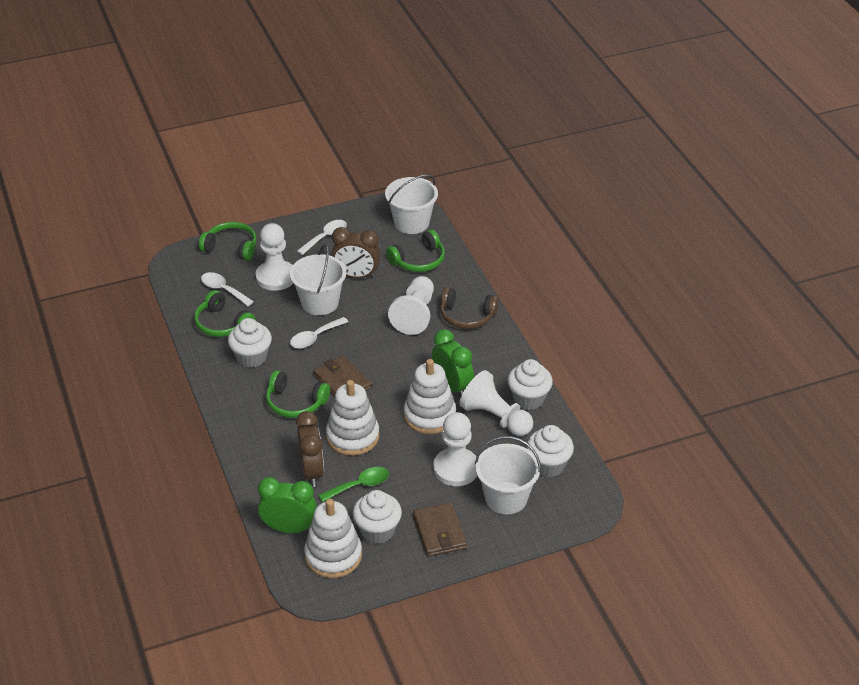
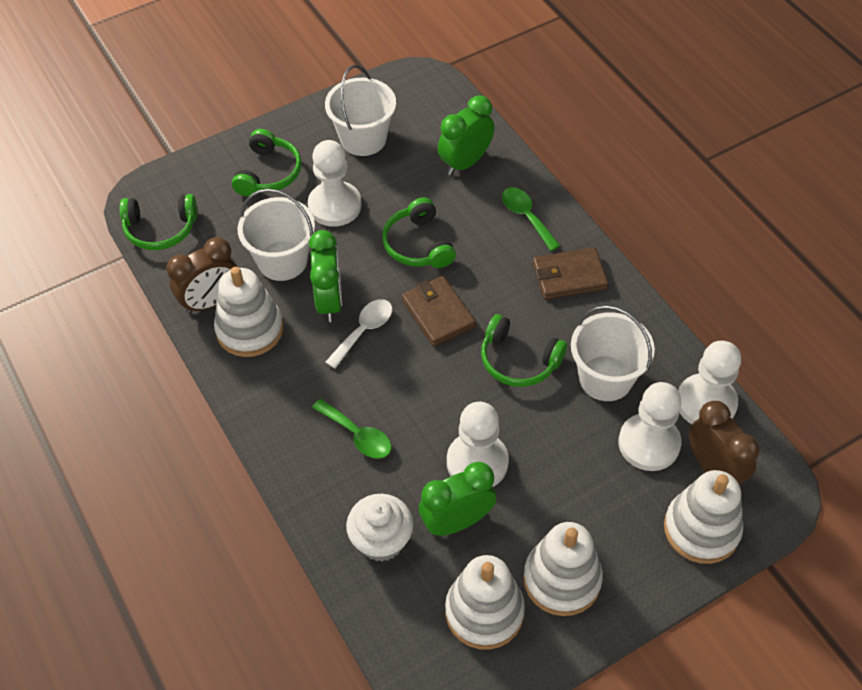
brown headphones: 1 -> 0
green clock: 2 -> 3
green spoon: 1 -> 2
white cupcake: 4 -> 1
white spoon: 3 -> 1
white stacking toy: 3 -> 4

